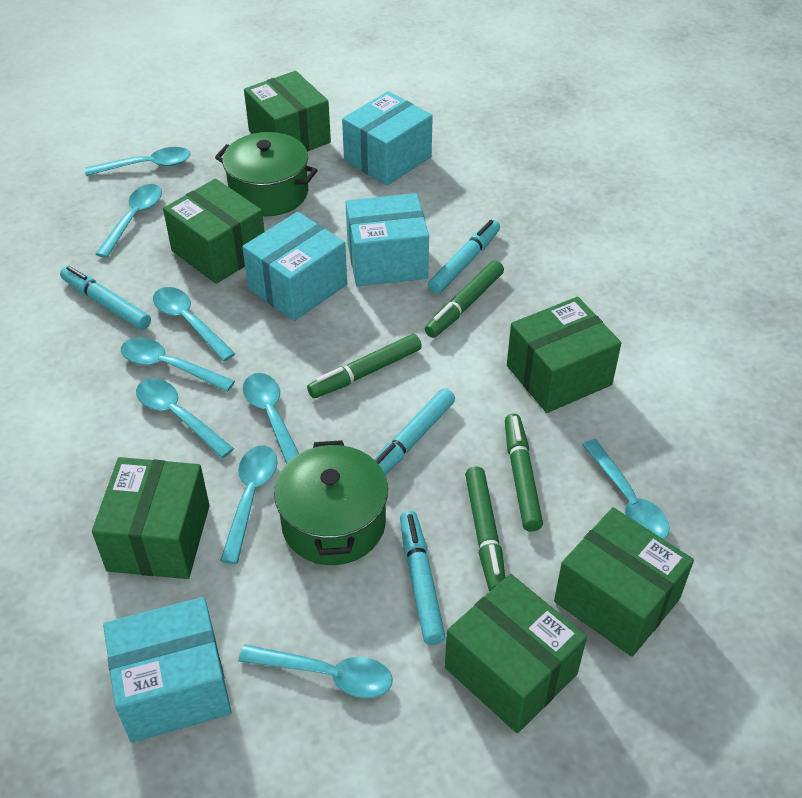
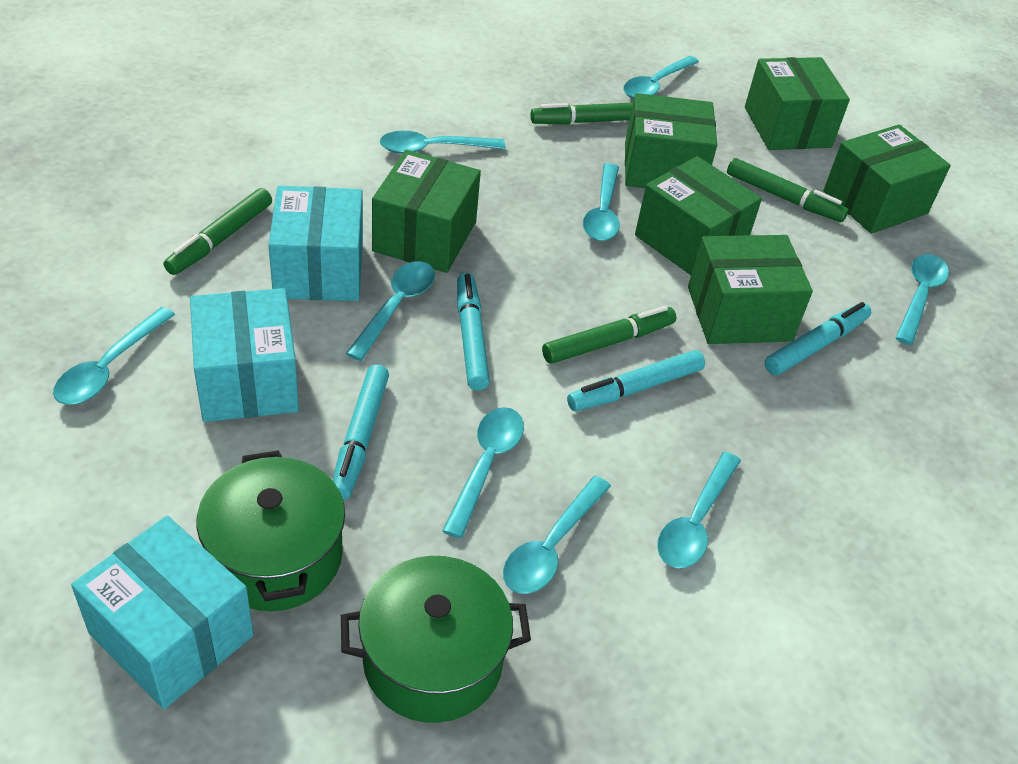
turquoise box: 4 -> 3

